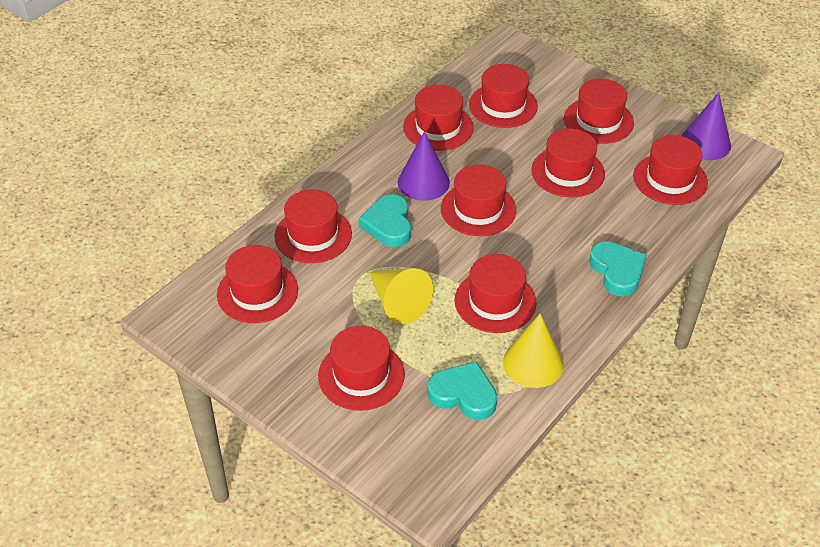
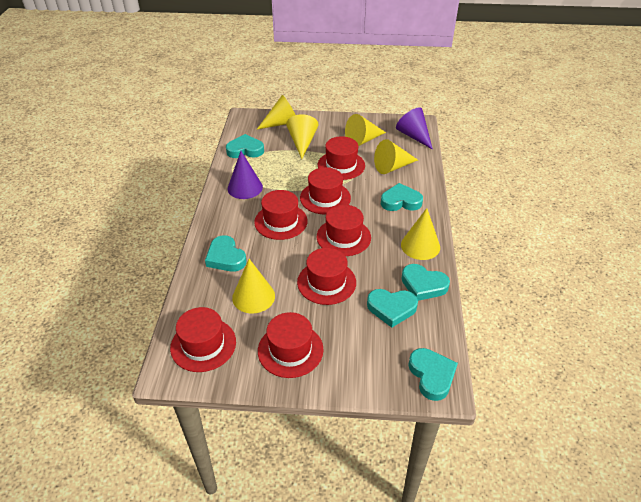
red hat: 10 -> 7
turquoise heart: 3 -> 6
yellow cone: 2 -> 6

